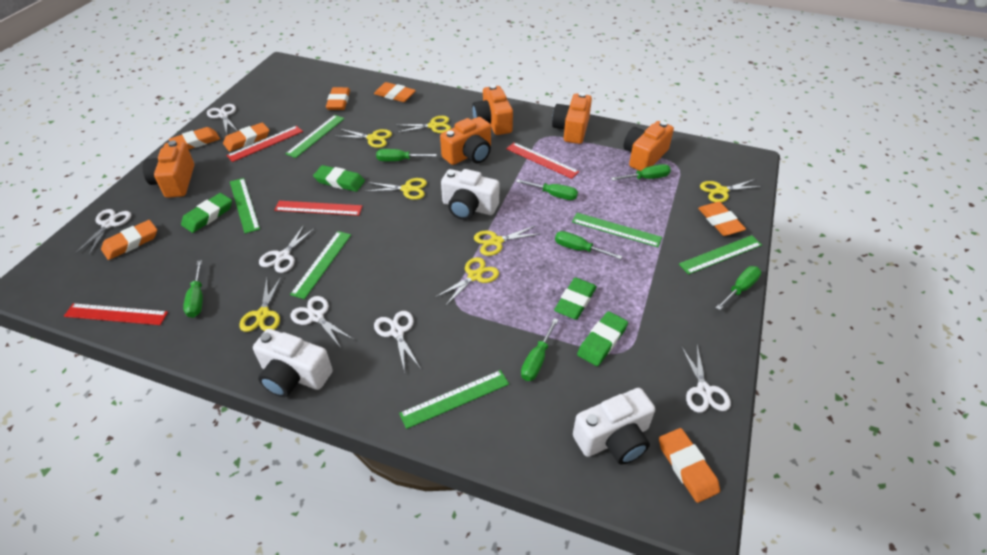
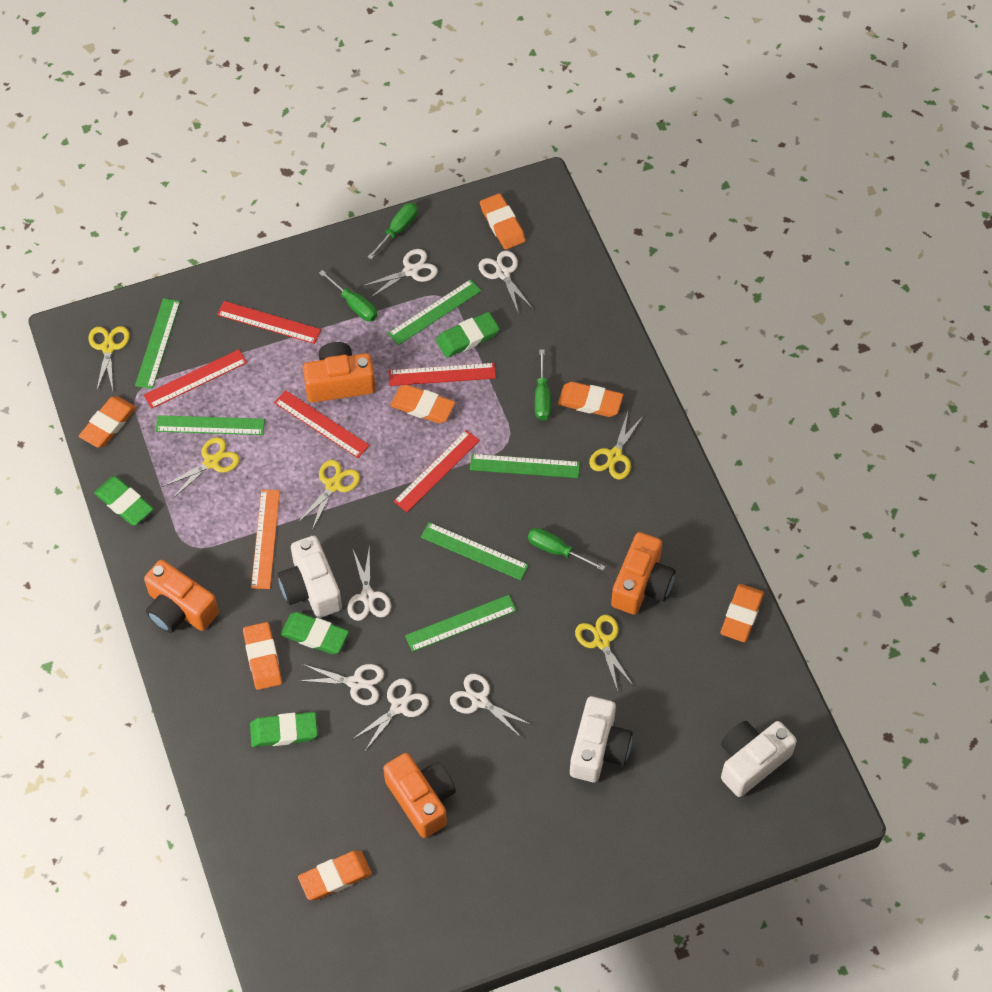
green screwdriver: 7 -> 4
orange camera: 5 -> 4
orange ruler: 0 -> 1
red ruler: 4 -> 5
yellow scissors: 7 -> 5

